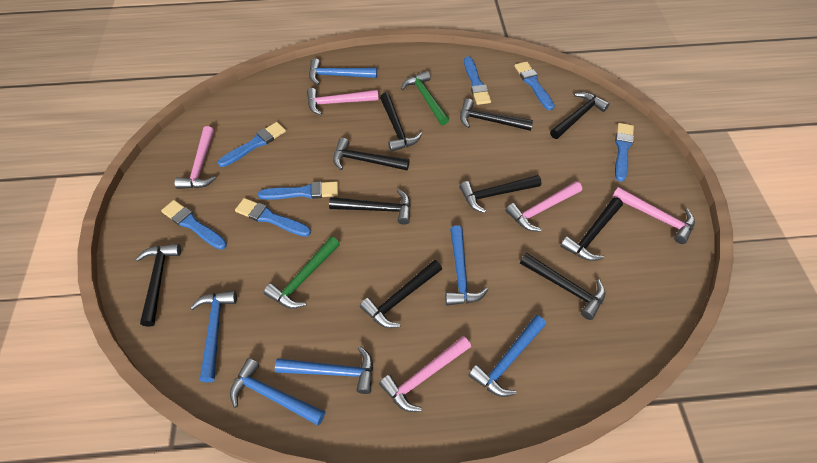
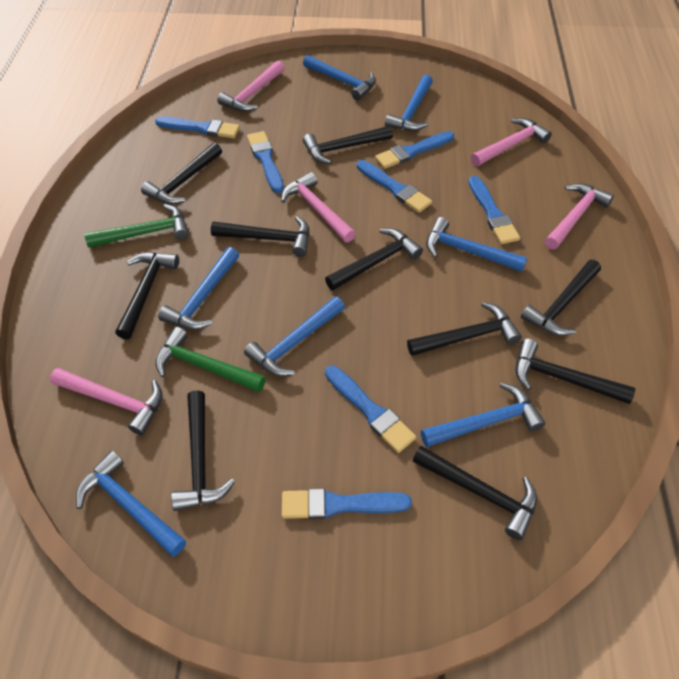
blue hammer: 6 -> 7

